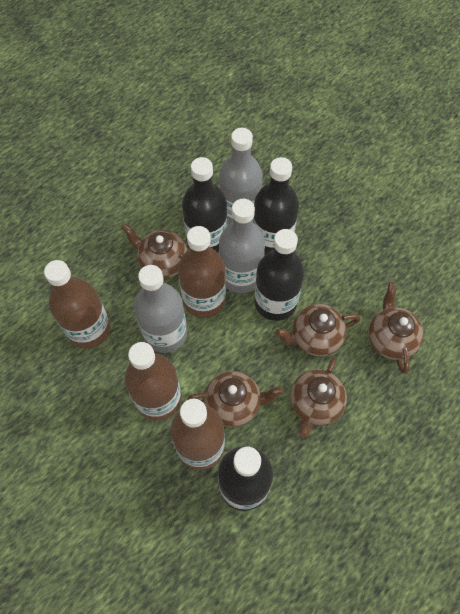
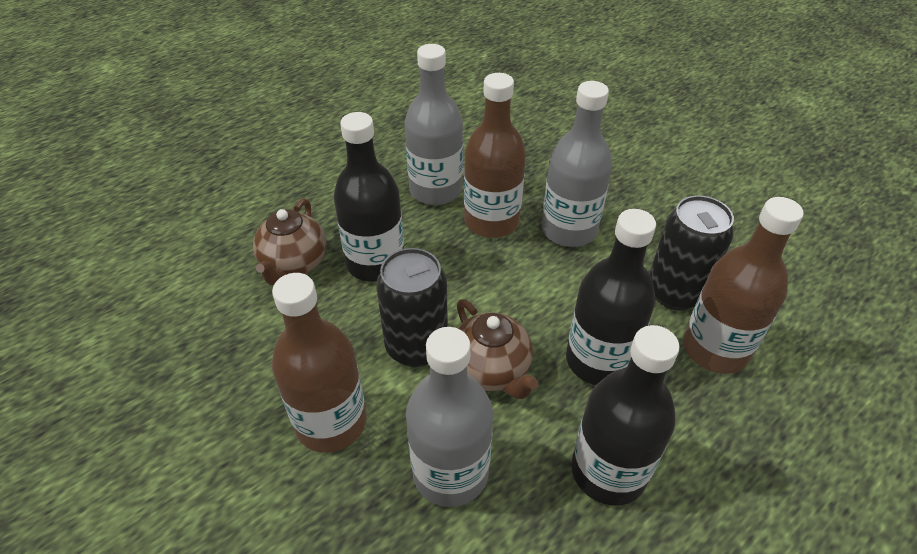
black bottle: 4 -> 3
black can: 0 -> 2
brown bottle: 4 -> 3
brown teapot: 5 -> 2

